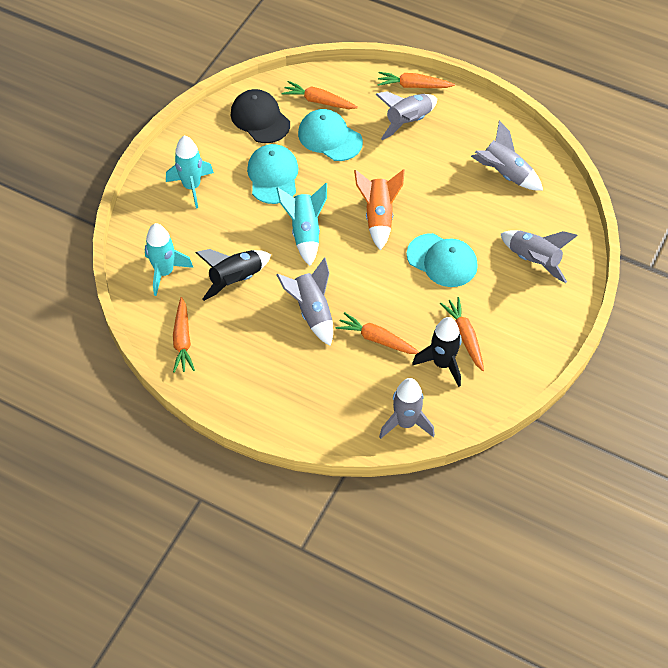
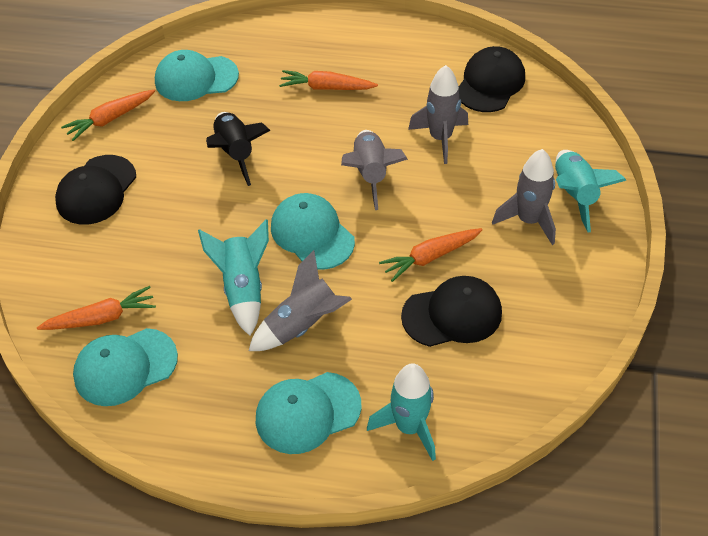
black cap: 1 -> 3
black rocket: 2 -> 1
grey rocket: 5 -> 4
orange carrot: 5 -> 4
orange rocket: 1 -> 0
turquoise cap: 3 -> 4

